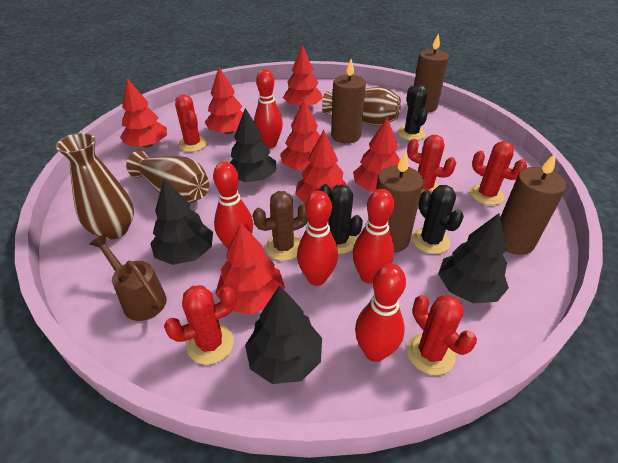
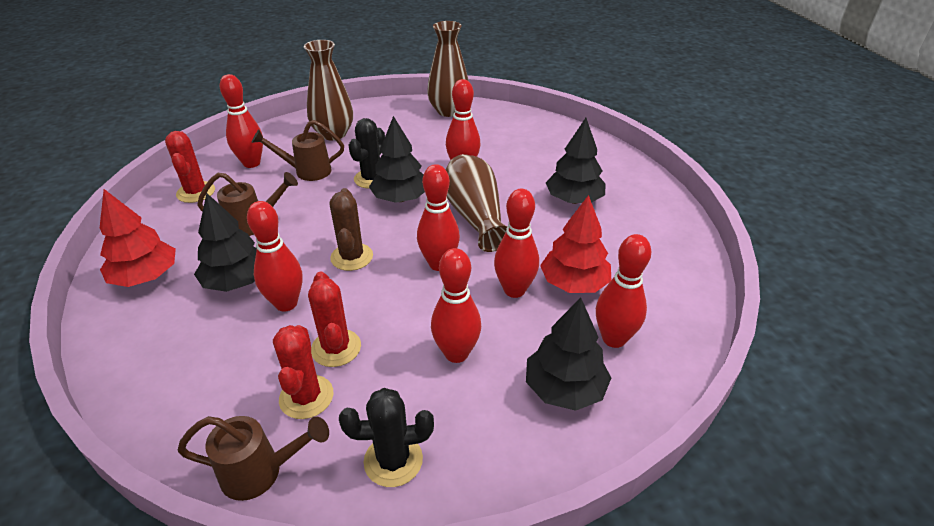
black cactus: 3 -> 2
brown candle: 4 -> 0
brown watering can: 1 -> 3
red bowling pin: 5 -> 7
red cactus: 5 -> 3
red tree: 7 -> 2

